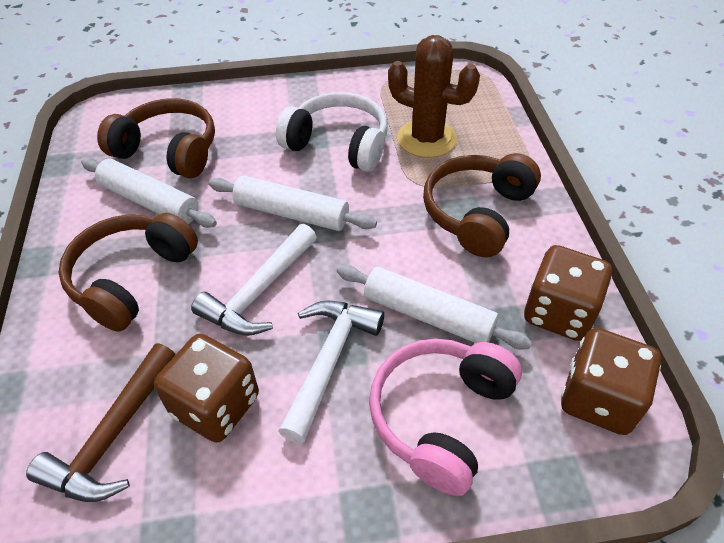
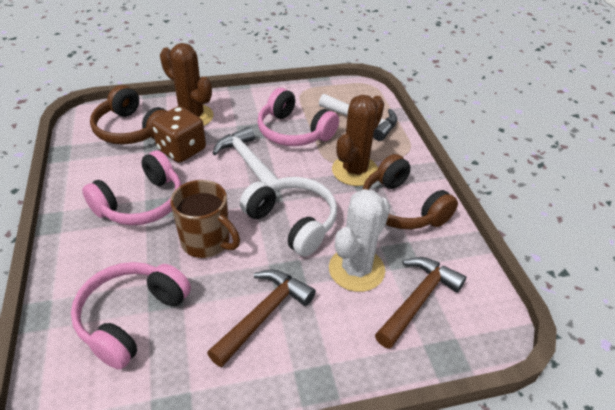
brown cactus: 1 -> 2
brown dice: 3 -> 1
brown hammer: 1 -> 2
brown headphones: 3 -> 2
brown mug: 0 -> 1
pink headphones: 1 -> 3
white cactus: 0 -> 1
white rolling pin: 3 -> 0

